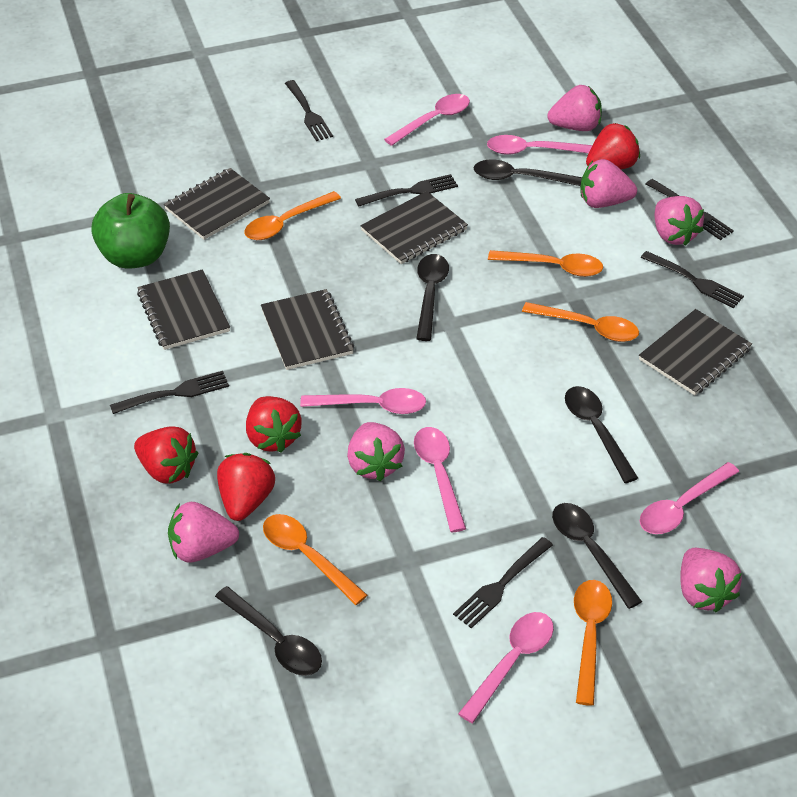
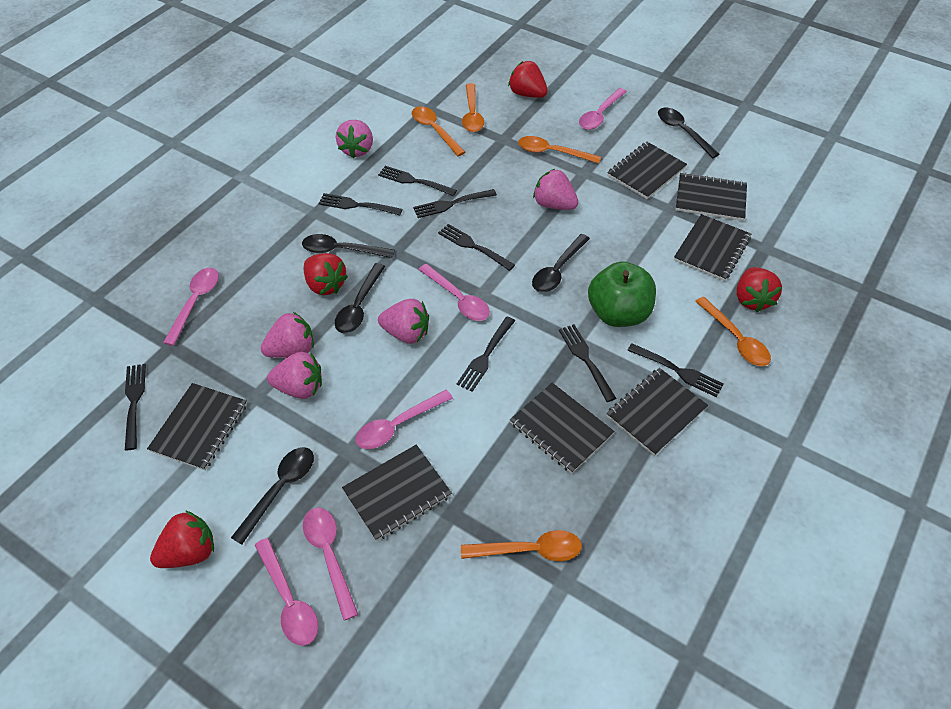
black fork: 6 -> 8
black notebook: 5 -> 7
pink strawberry: 6 -> 5

